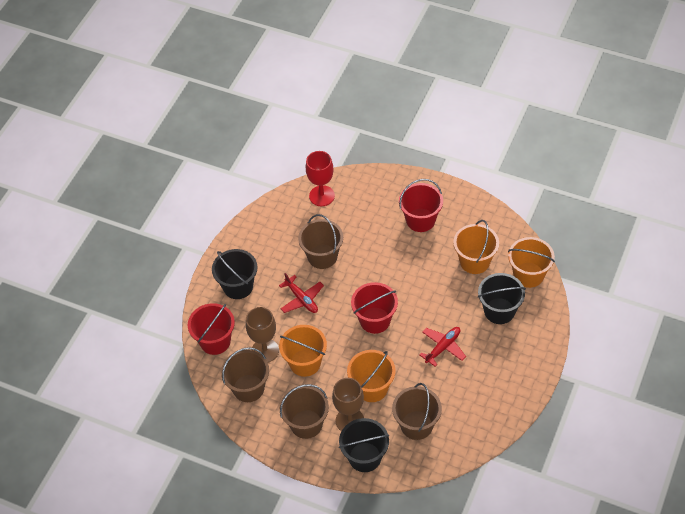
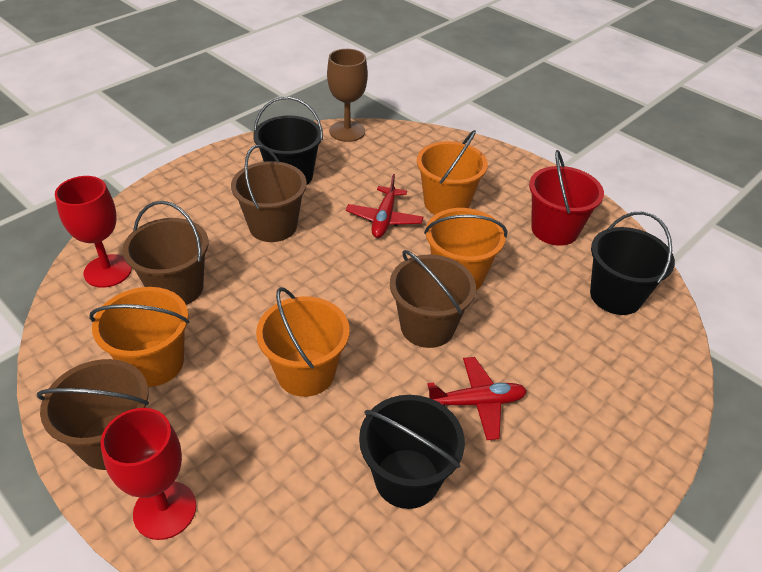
brown goblet: 2 -> 1
red bucket: 3 -> 1
red goblet: 1 -> 2

